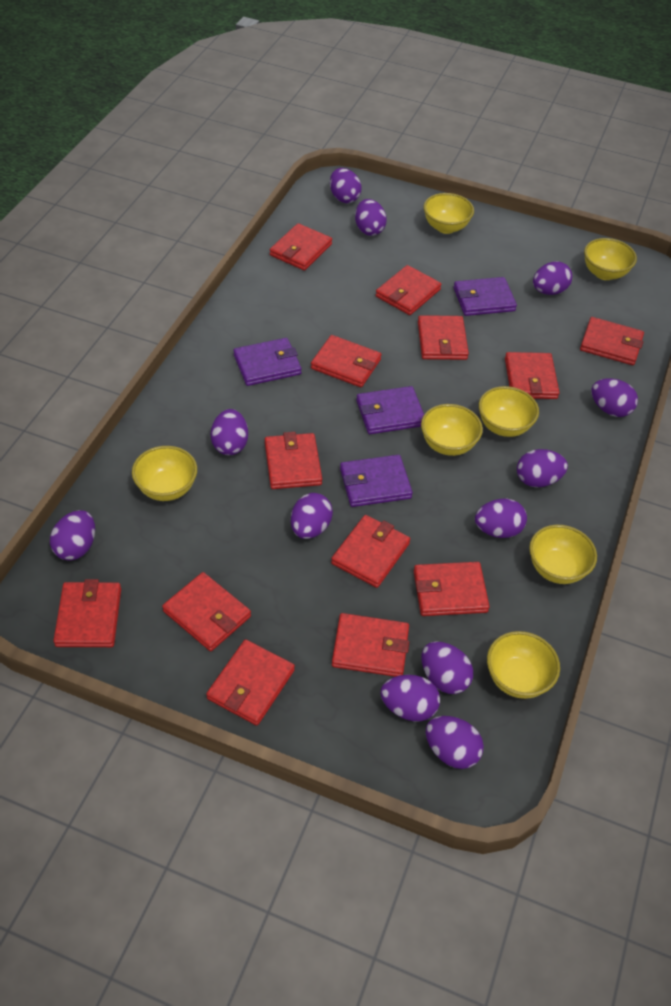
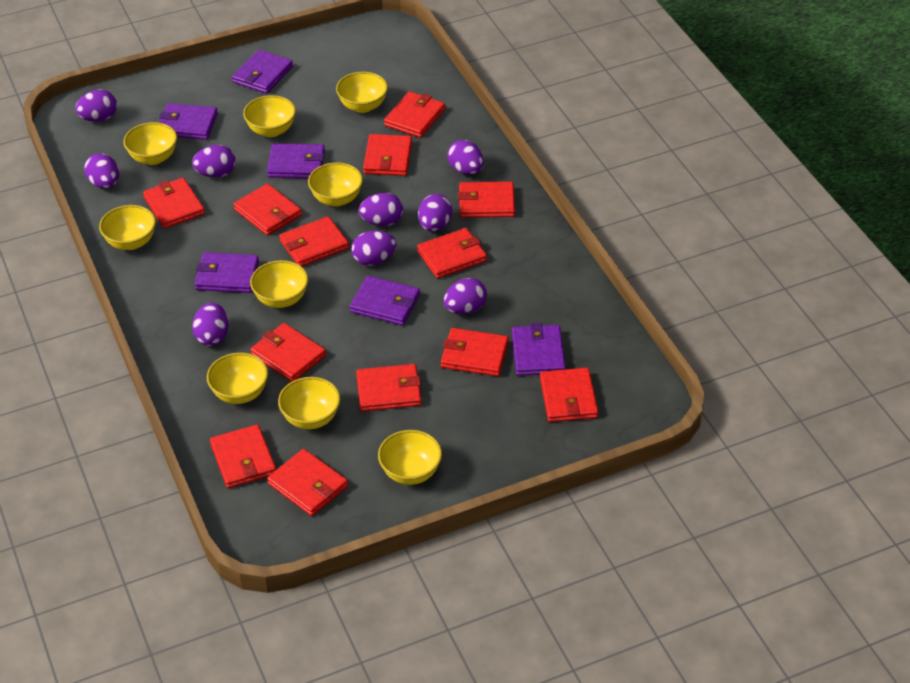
purple egg: 12 -> 9
purple wallet: 4 -> 6
yellow bowl: 7 -> 9

